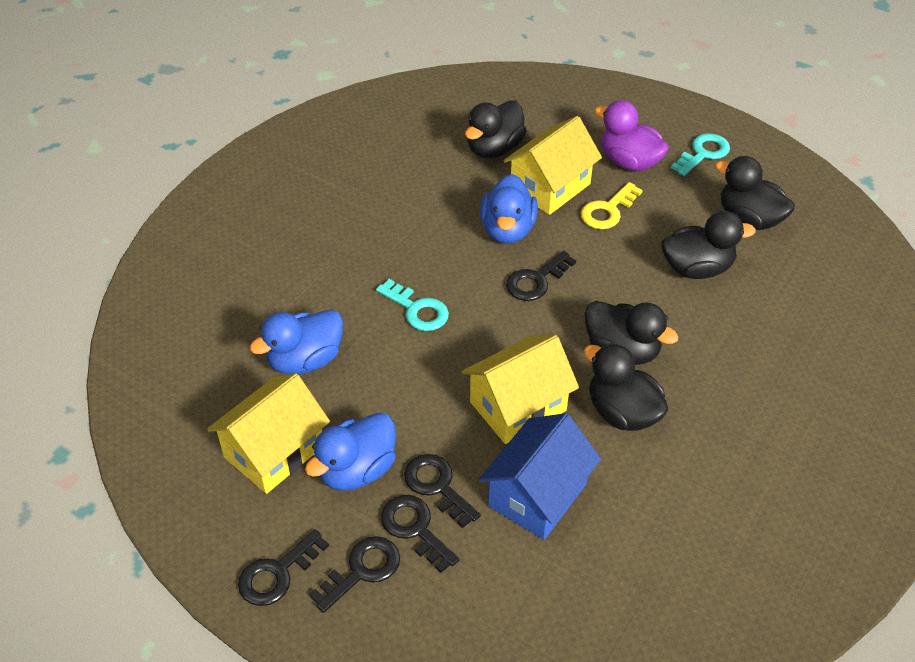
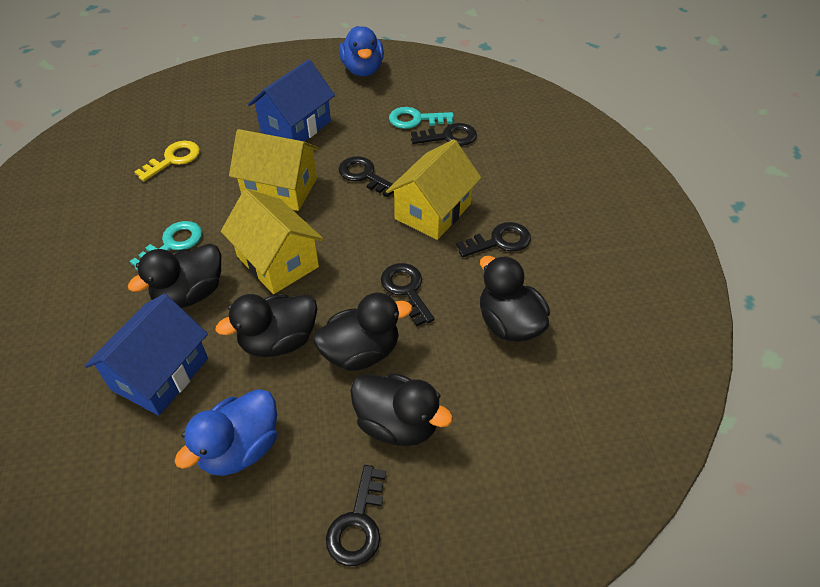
blue duck: 3 -> 2
blue house: 1 -> 2
purple duck: 1 -> 0

